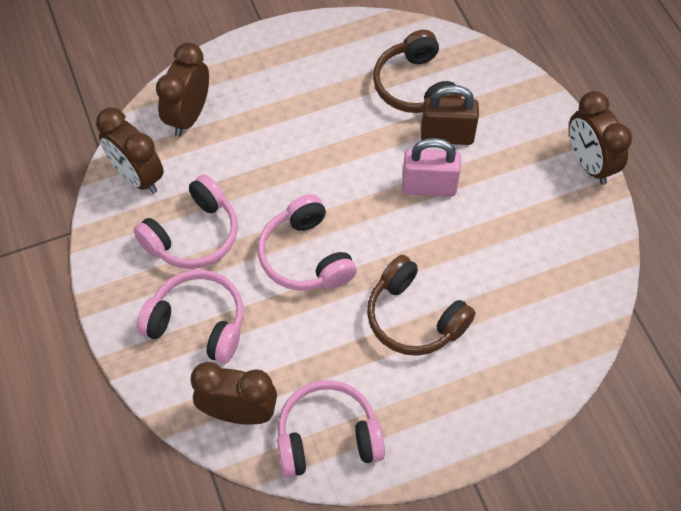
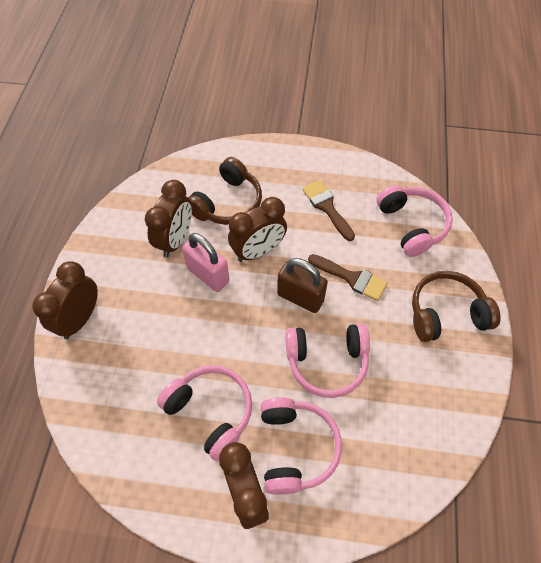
brown brush: 0 -> 2

